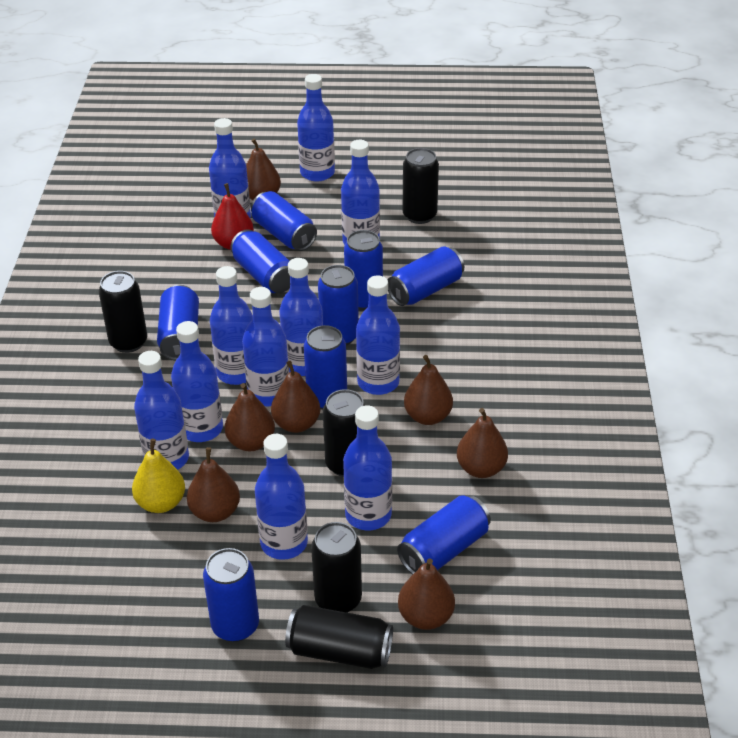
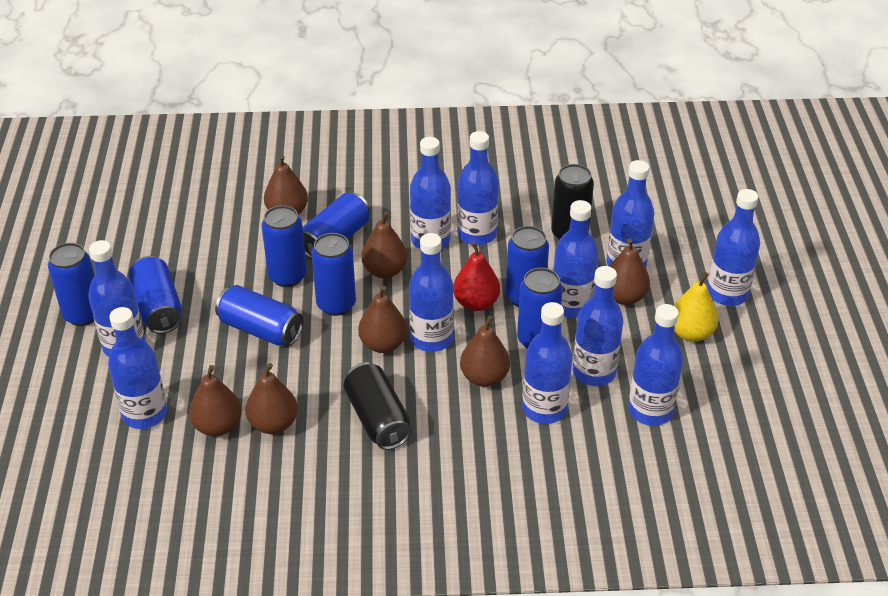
black can: 5 -> 2
blue can: 9 -> 8

